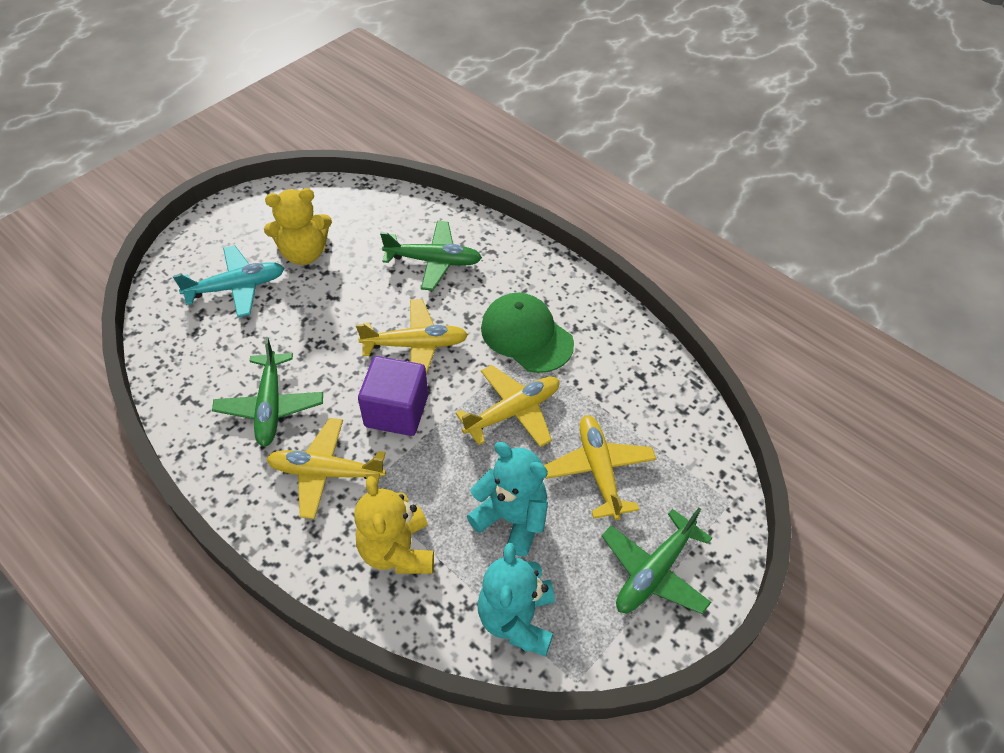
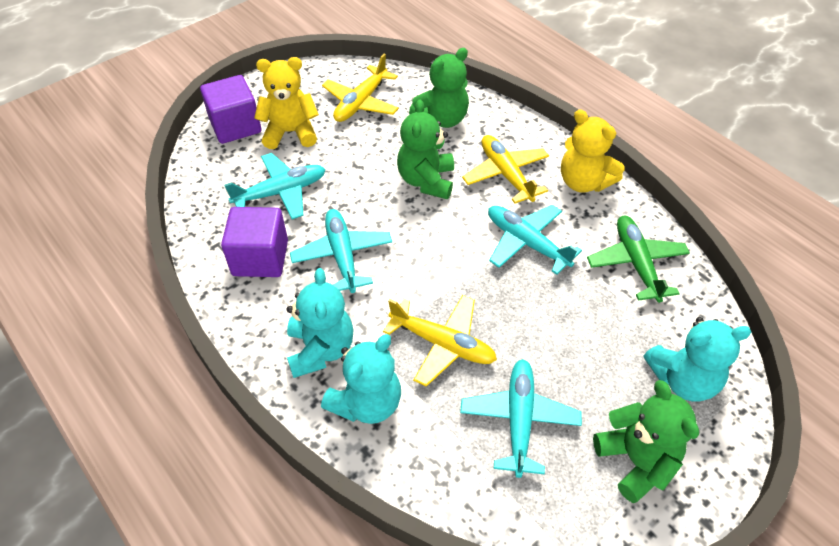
green cap: 1 -> 0
green plane: 3 -> 1
green teddy bear: 0 -> 3
purple cube: 1 -> 2
turquoise plane: 1 -> 4
turquoise teddy bear: 2 -> 3
yellow plane: 4 -> 3

